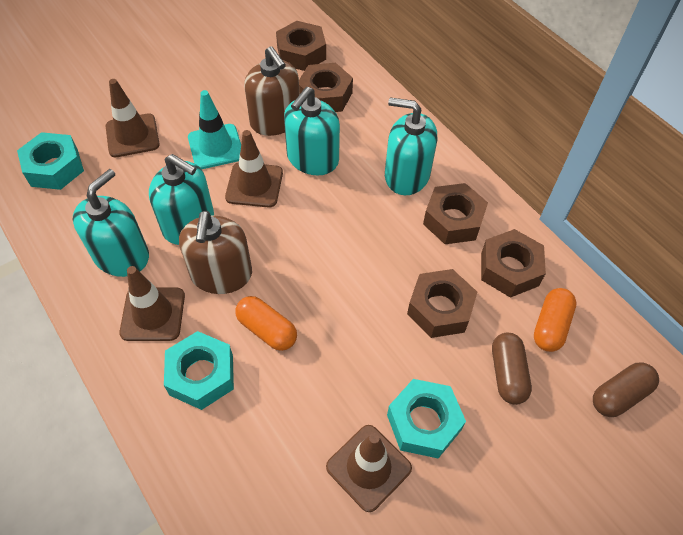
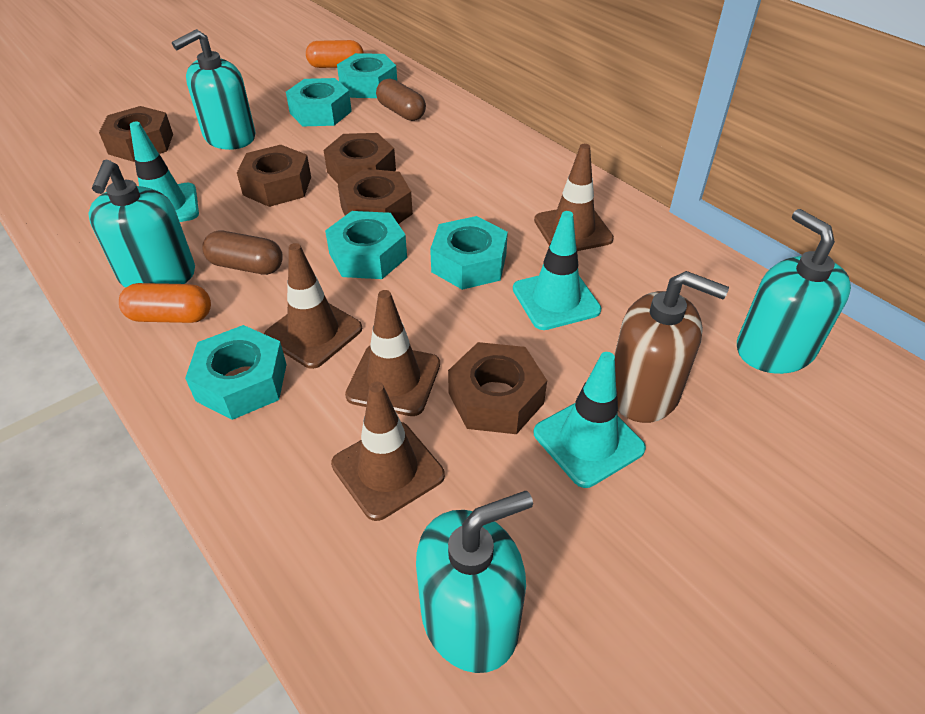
brown soap dispenser: 2 -> 1
turquoise nut: 3 -> 5
turquoise traffic cone: 1 -> 3

